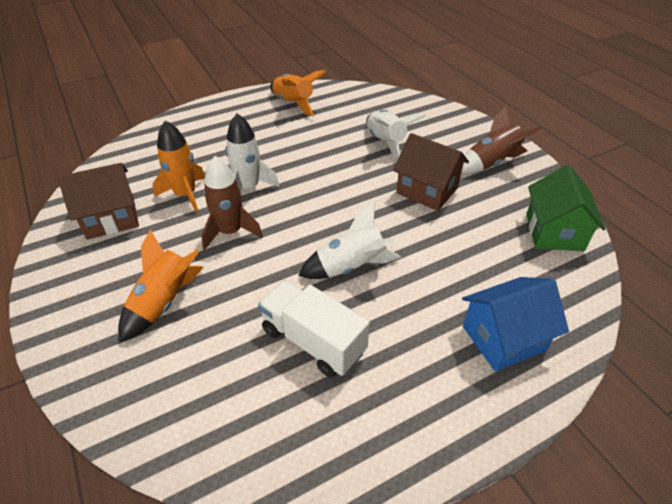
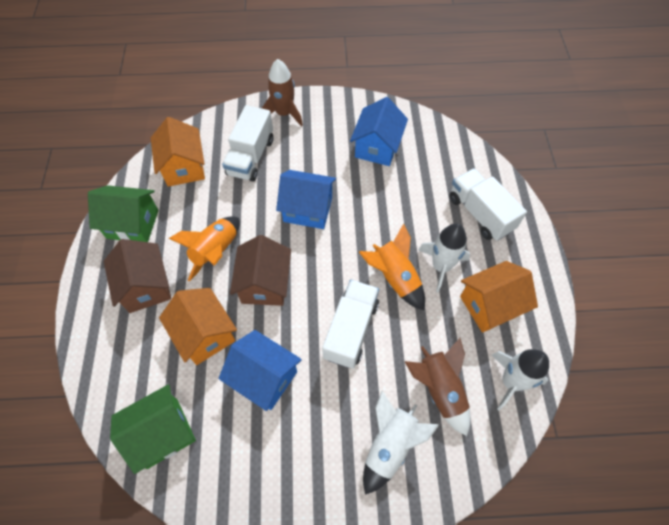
blue house: 1 -> 3
green house: 1 -> 2
orange house: 0 -> 3
orange rocket: 3 -> 2
white truck: 1 -> 3

